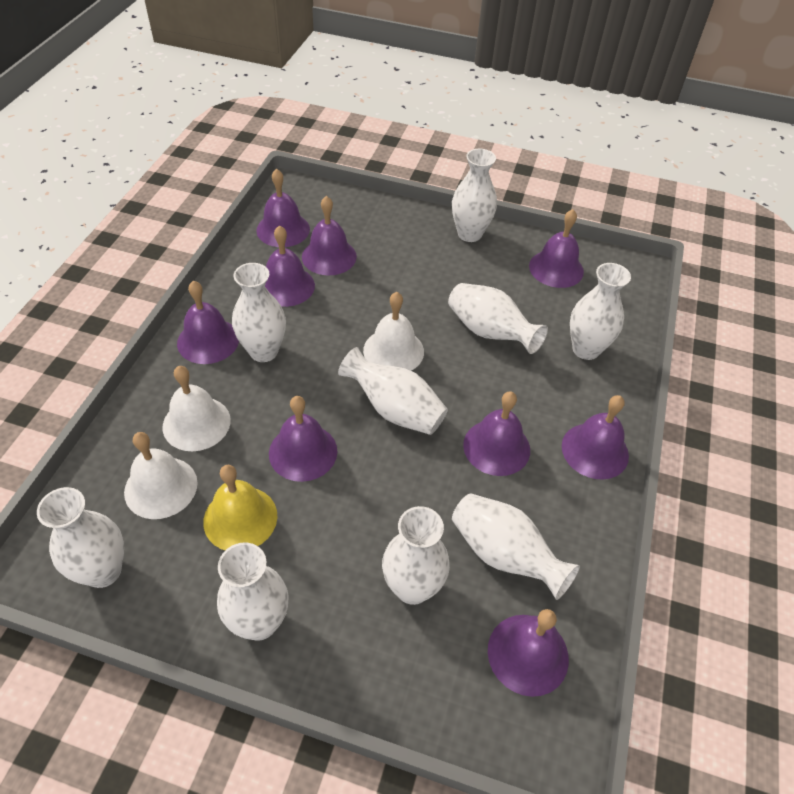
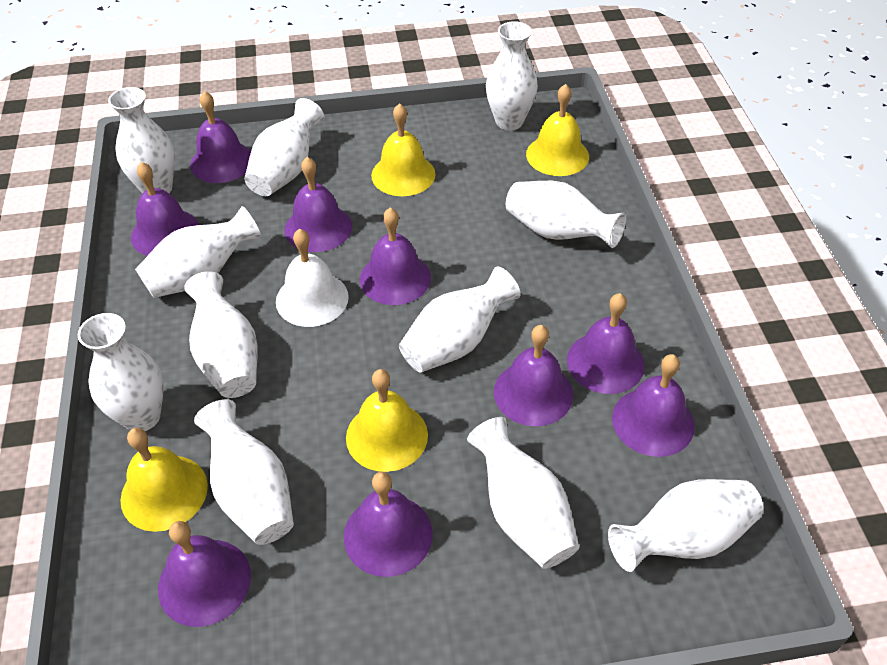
white bell: 3 -> 1
white vase: 9 -> 11
yellow bell: 1 -> 4

